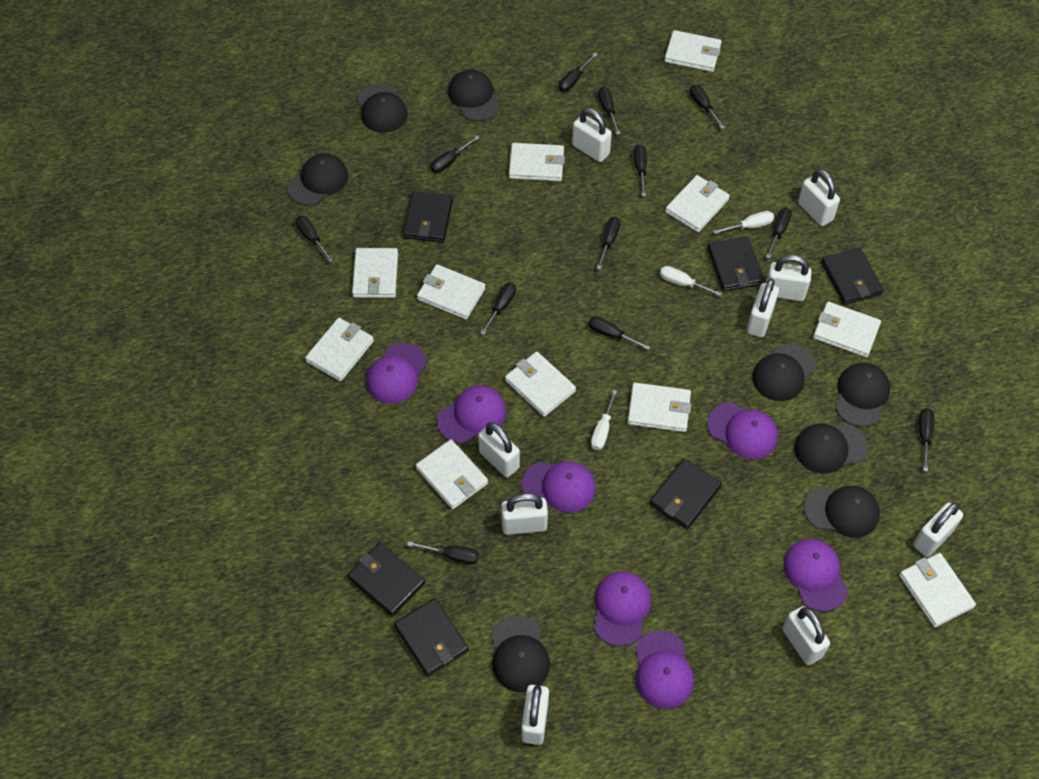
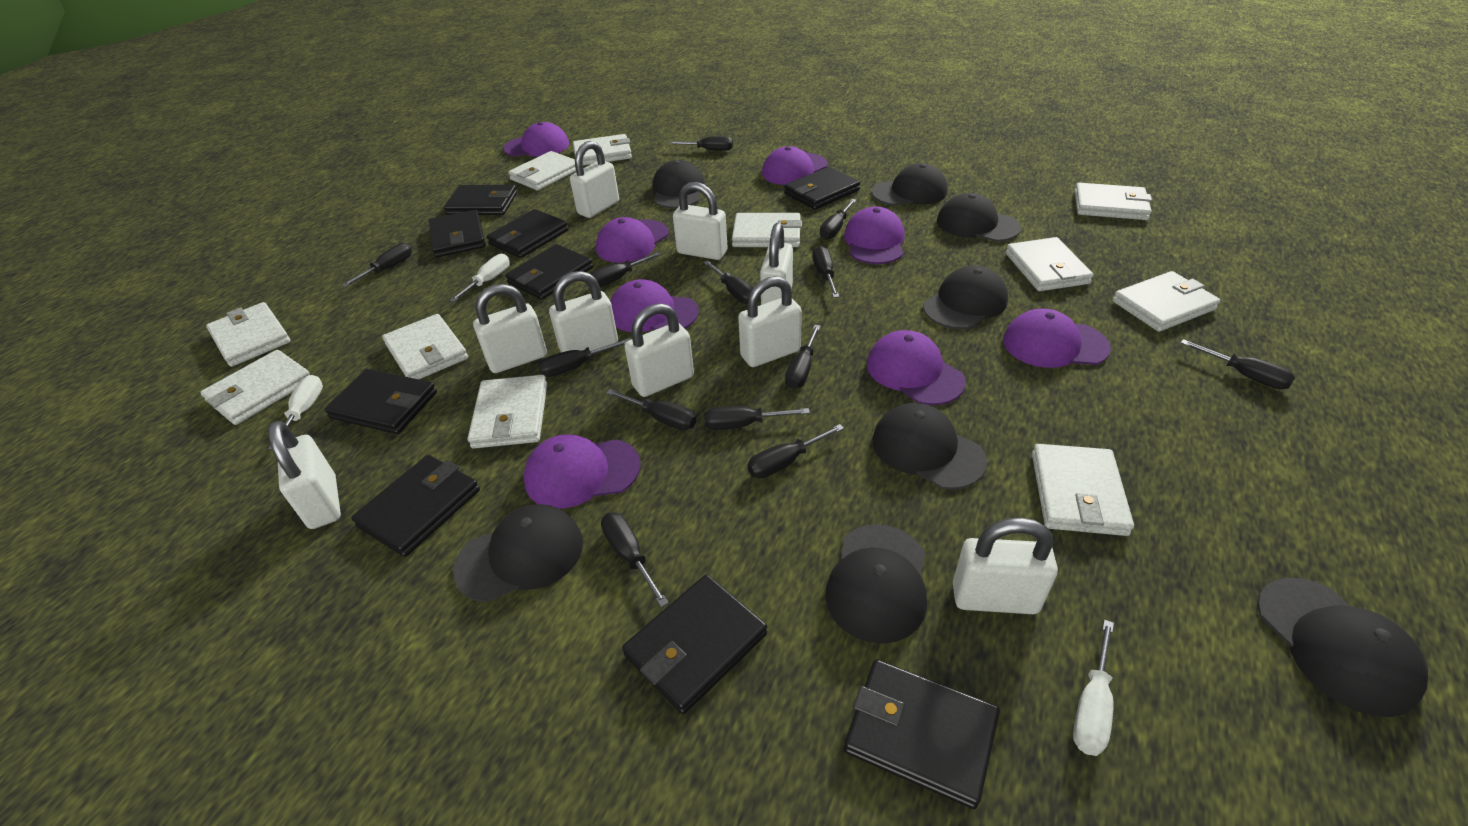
black screwdriver: 12 -> 13
black wallet: 6 -> 9
purple cap: 7 -> 8

